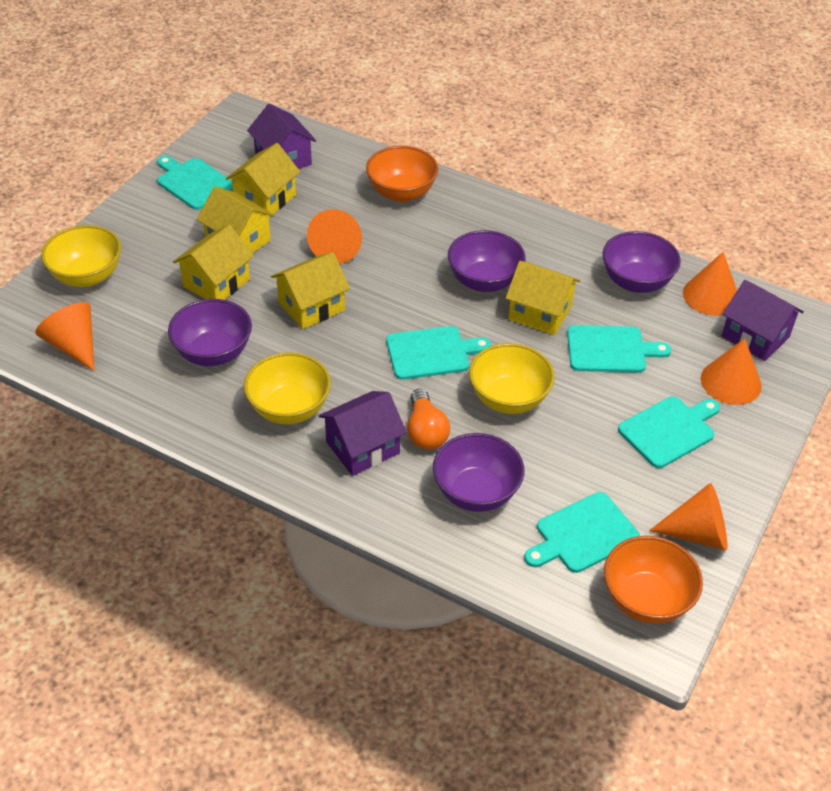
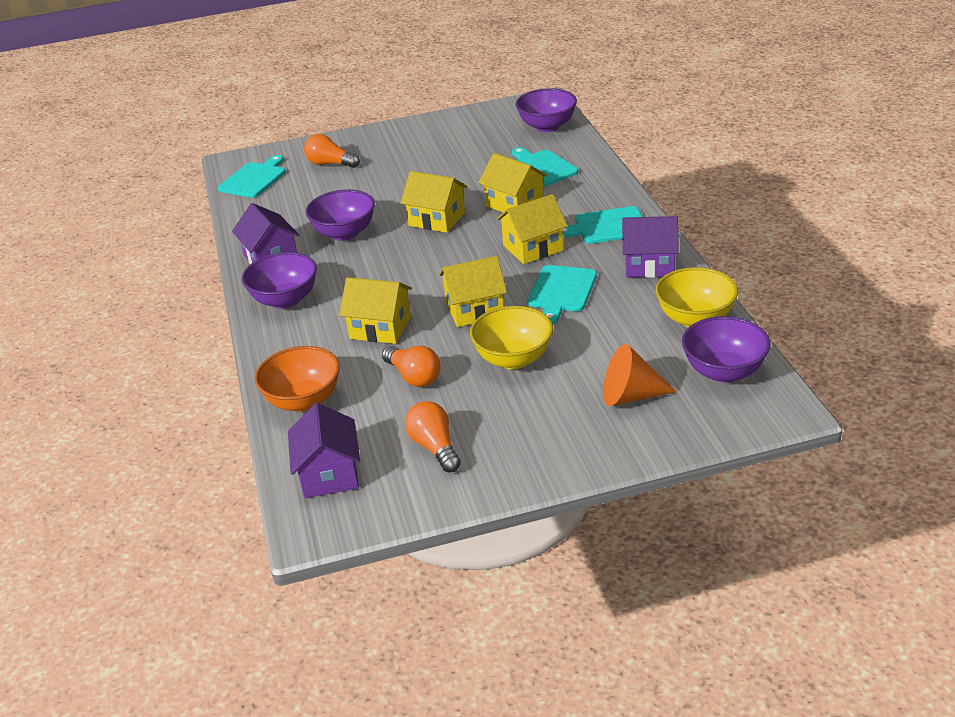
orange bowl: 2 -> 1
orange cone: 5 -> 1
orange light bulb: 1 -> 3
turquoise cutting board: 5 -> 4
yellow bowl: 3 -> 2

